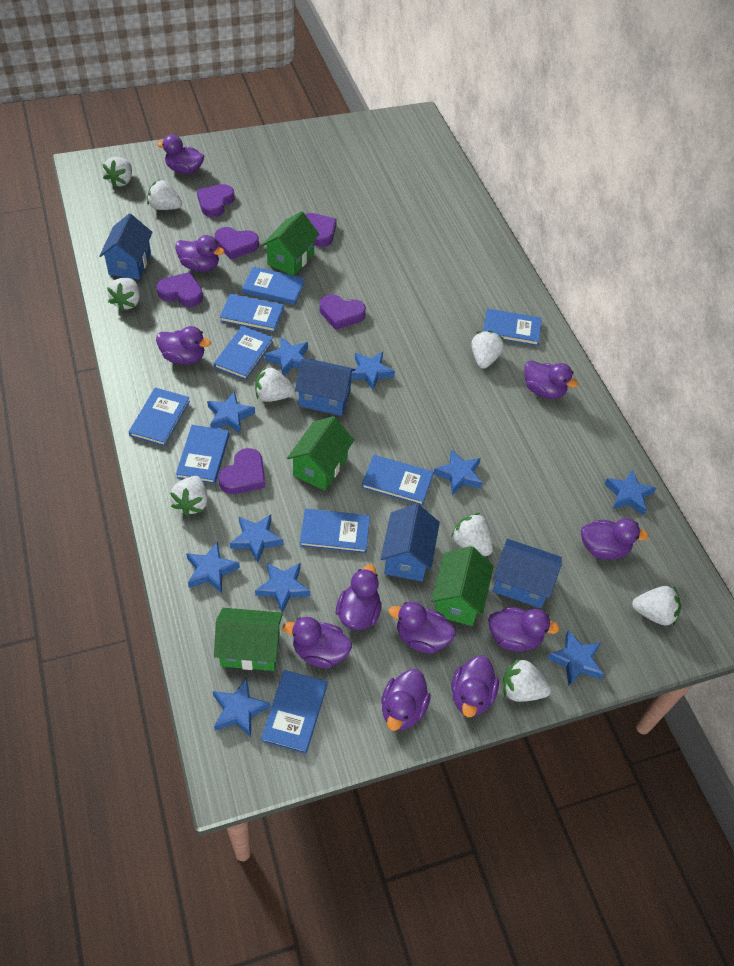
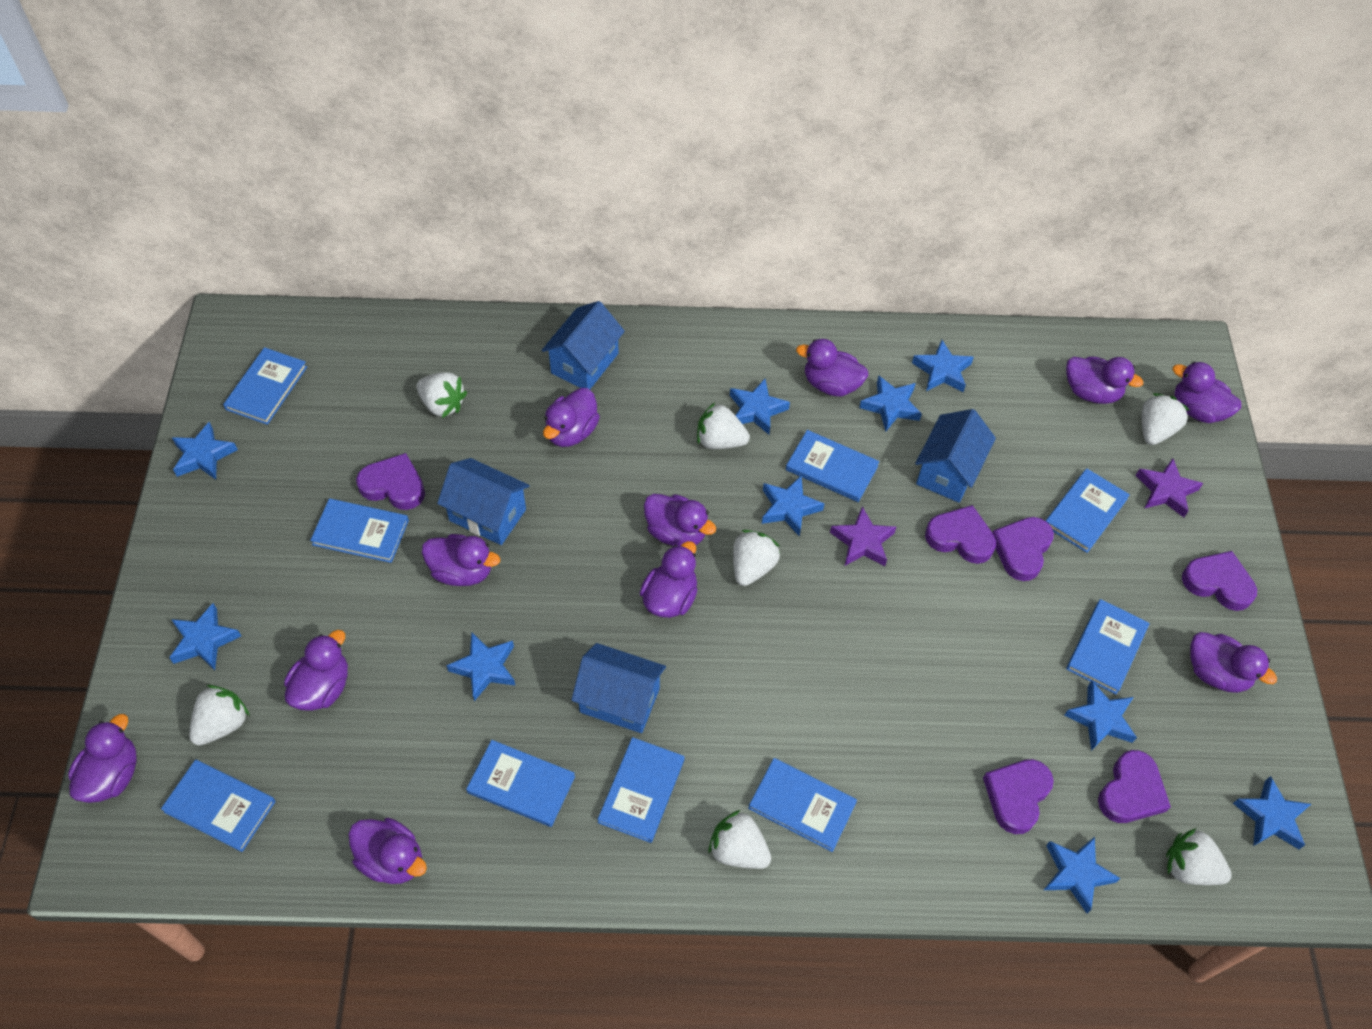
green house: 4 -> 0
purple star: 0 -> 2
white strawberry: 9 -> 7

